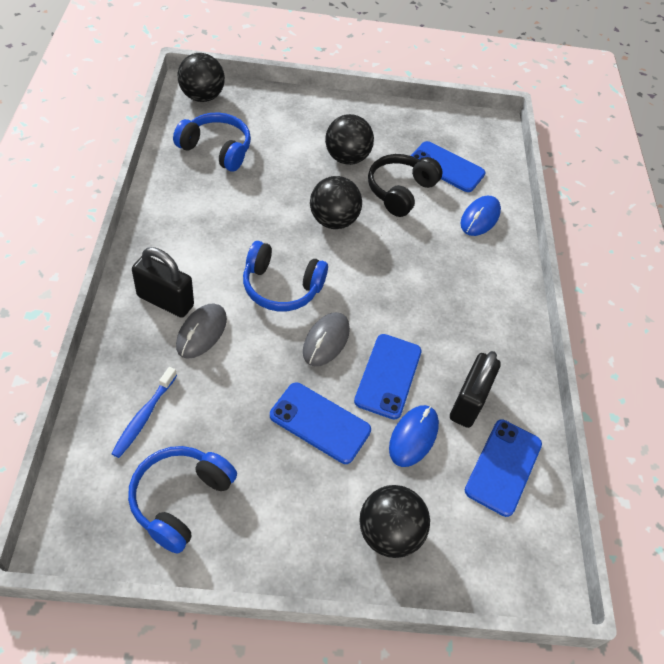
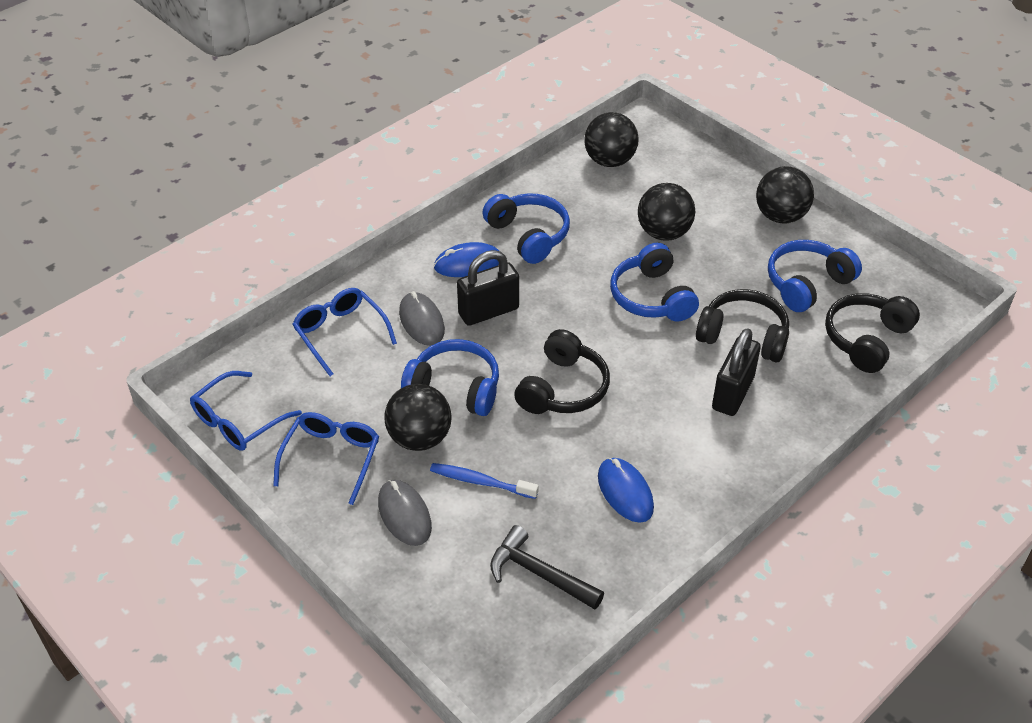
black hammer: 0 -> 1
black headphones: 1 -> 3
blue glasses: 0 -> 3
blue headphones: 3 -> 4
blue phone: 4 -> 0

